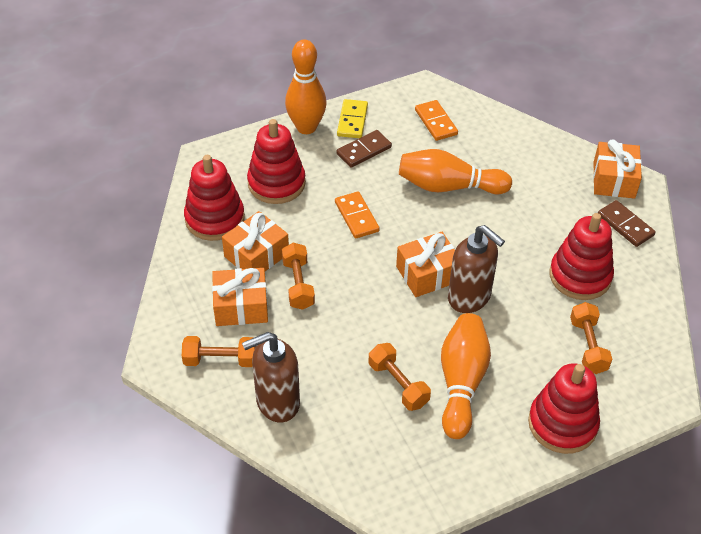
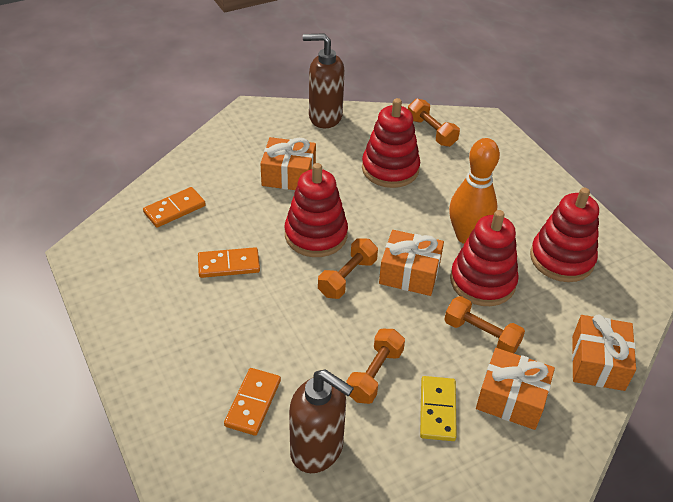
brown domino: 2 -> 0
orange bowling pin: 3 -> 1
orange domino: 2 -> 3

